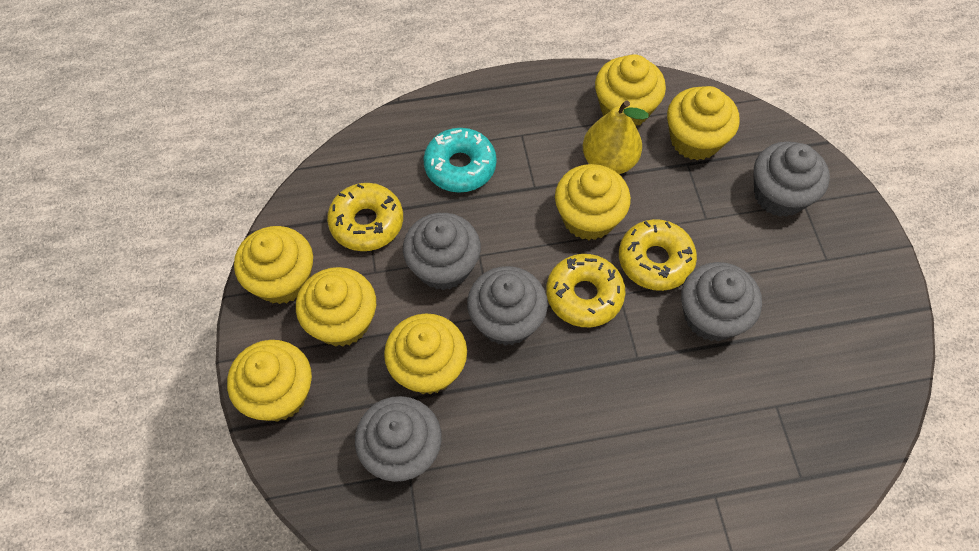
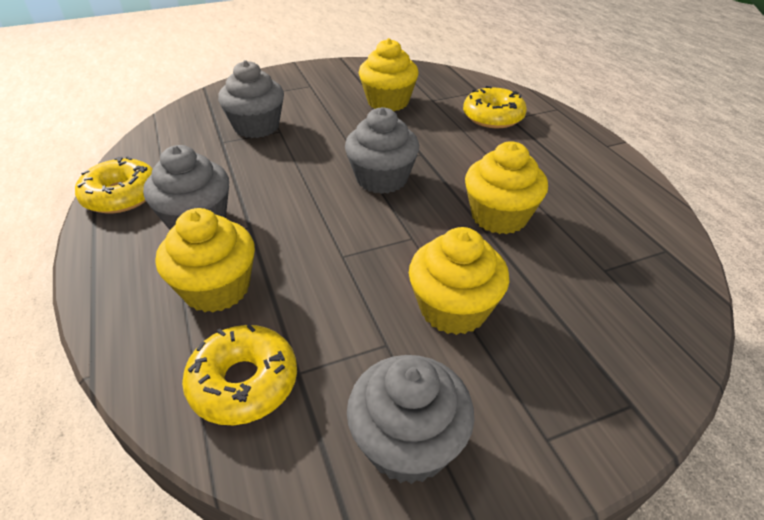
grey cupcake: 5 -> 4
turquoise donut: 1 -> 0
yellow cupcake: 7 -> 4
yellow pear: 1 -> 0

